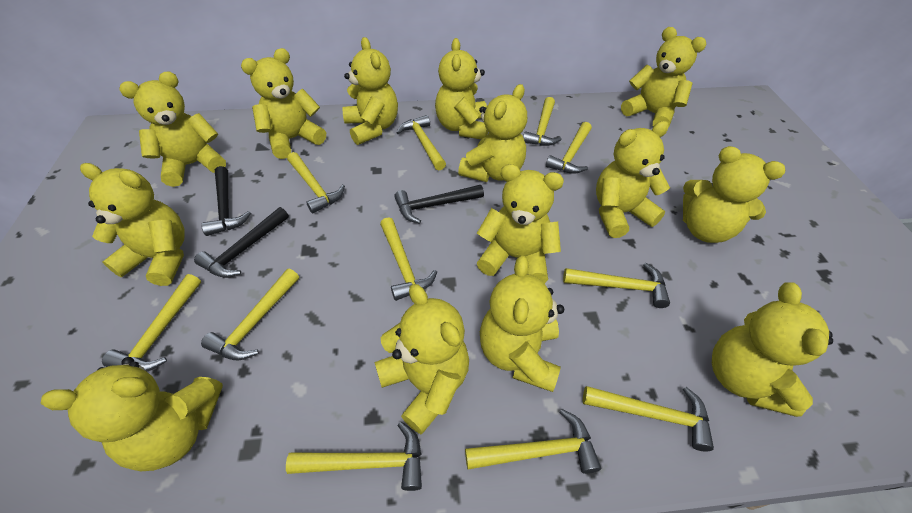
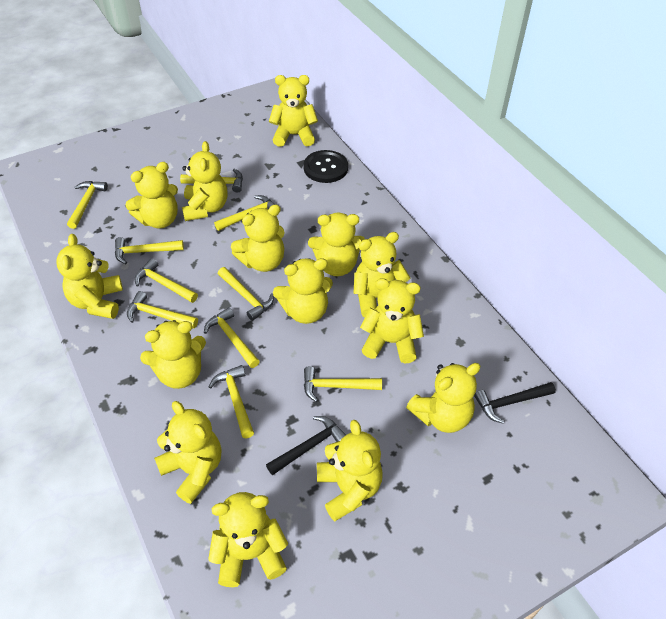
black button: 0 -> 1
black hammer: 3 -> 2
yellow hammer: 11 -> 10

